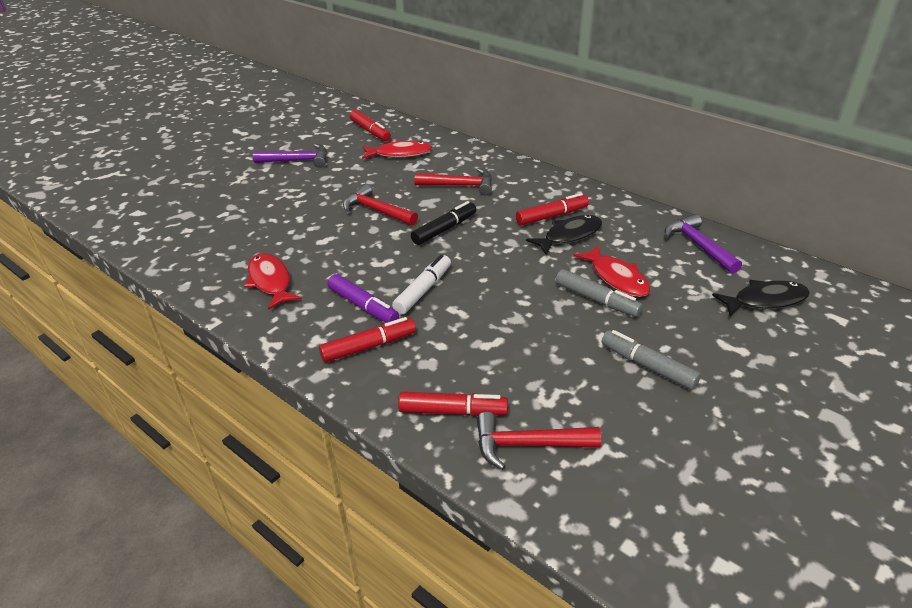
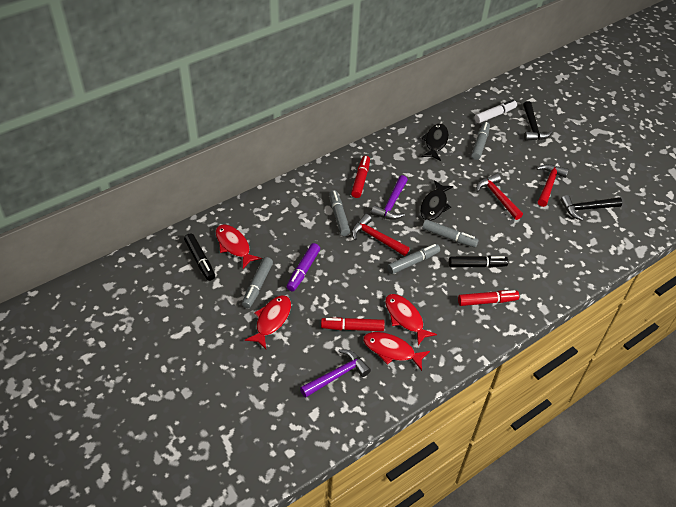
black hammer: 0 -> 2
black marker: 1 -> 2
grey marker: 2 -> 5
red fish: 3 -> 4
red marker: 4 -> 3

